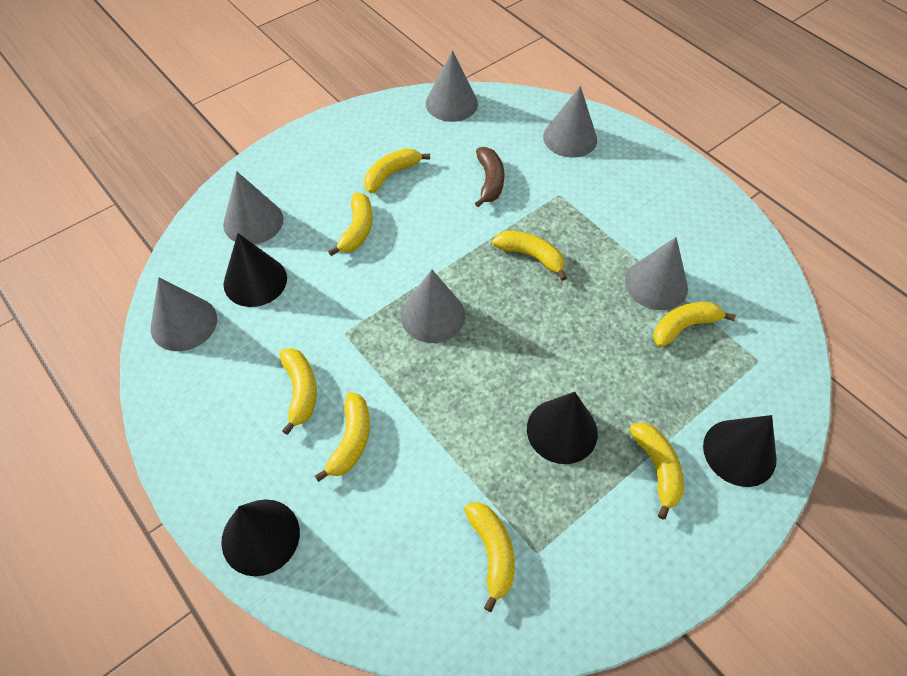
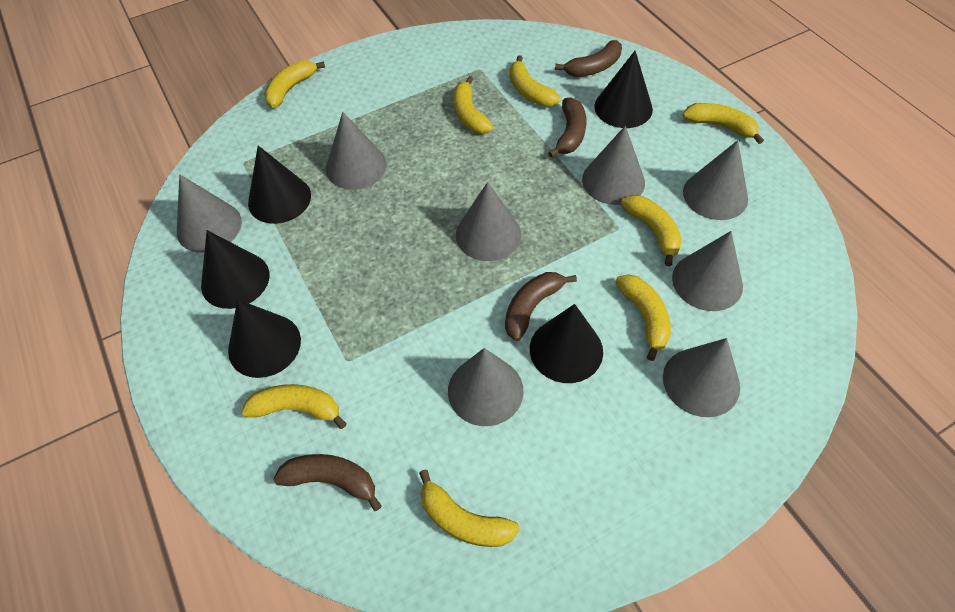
black cone: 4 -> 5
brown banana: 1 -> 4
grey cone: 6 -> 8

